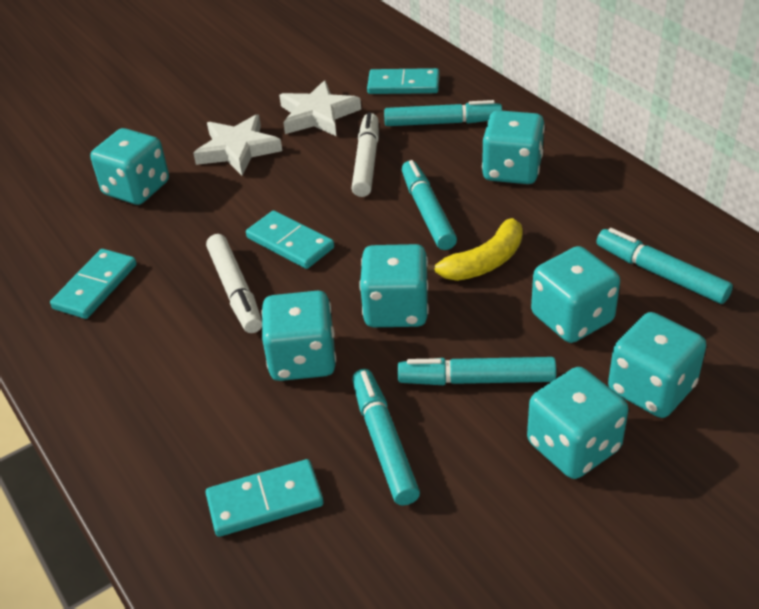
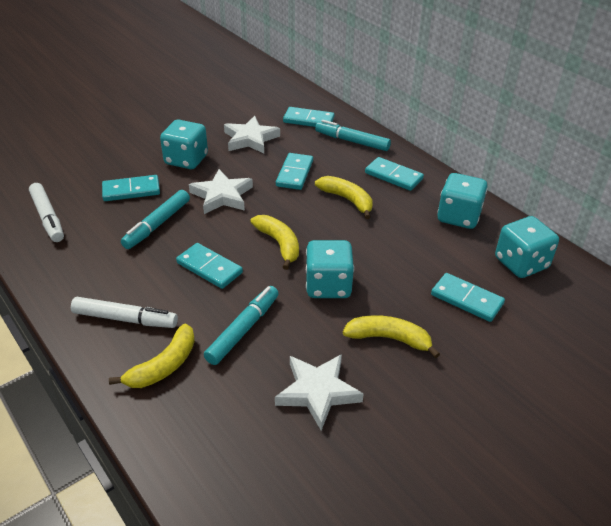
turquoise dice: 7 -> 4
turquoise domino: 4 -> 6
turquoise marker: 5 -> 3
white star: 2 -> 3
yellow banana: 1 -> 4

